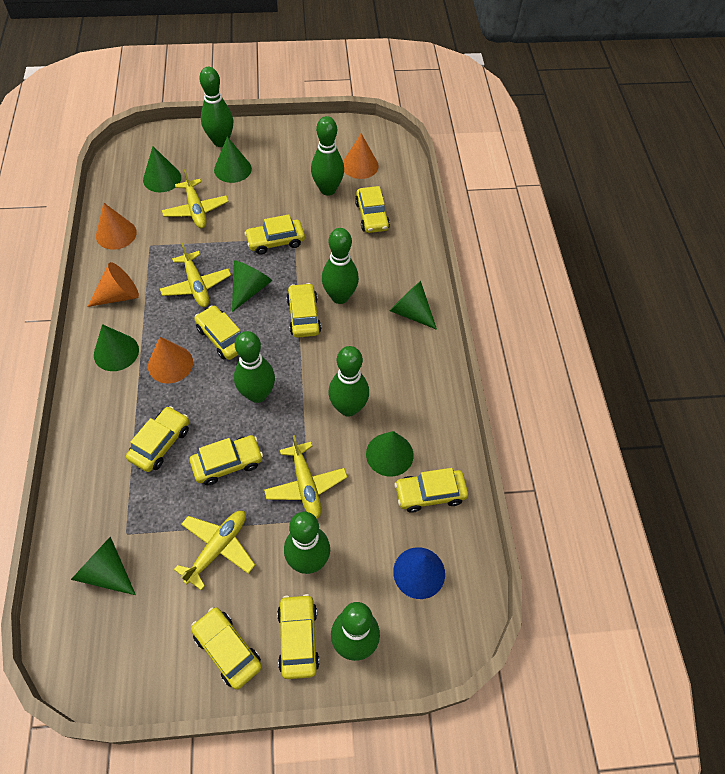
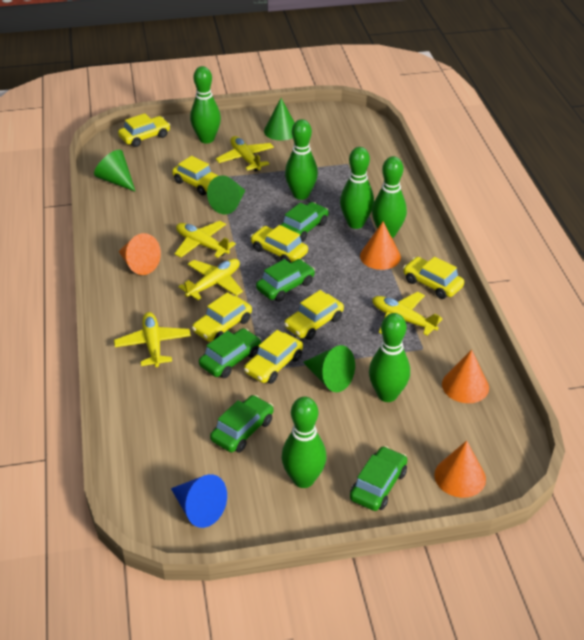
green bowling pin: 7 -> 6
green car: 0 -> 5
green cone: 7 -> 4
yellow car: 9 -> 7
yellow plane: 4 -> 5

